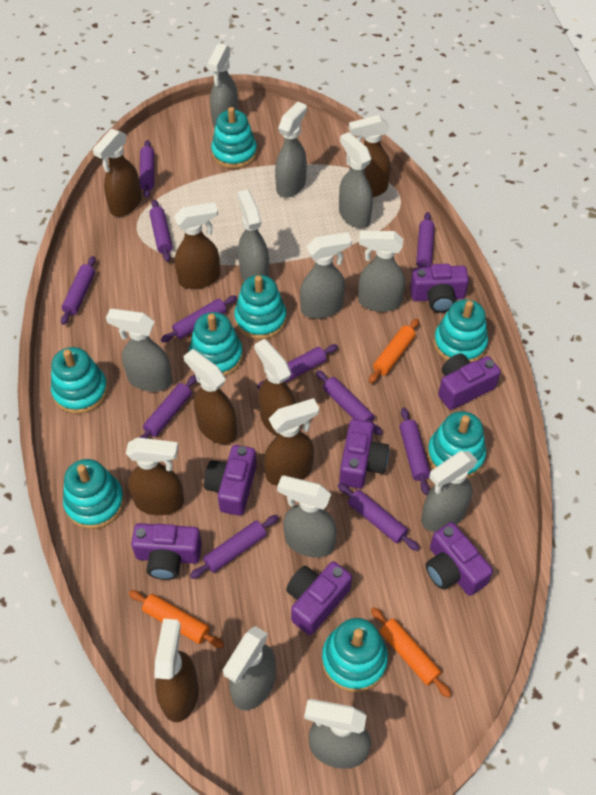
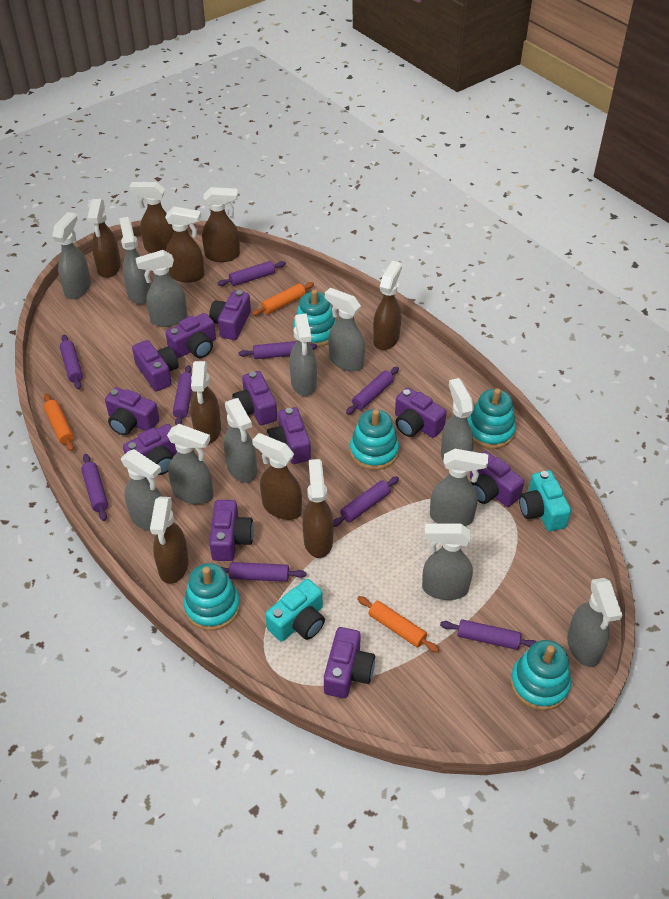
brown spray bottle: 8 -> 9
grey spray bottle: 11 -> 12
purple camera: 7 -> 11
purple rolling pin: 11 -> 9
turquoise camera: 0 -> 2
turquoise stacking toy: 8 -> 5

